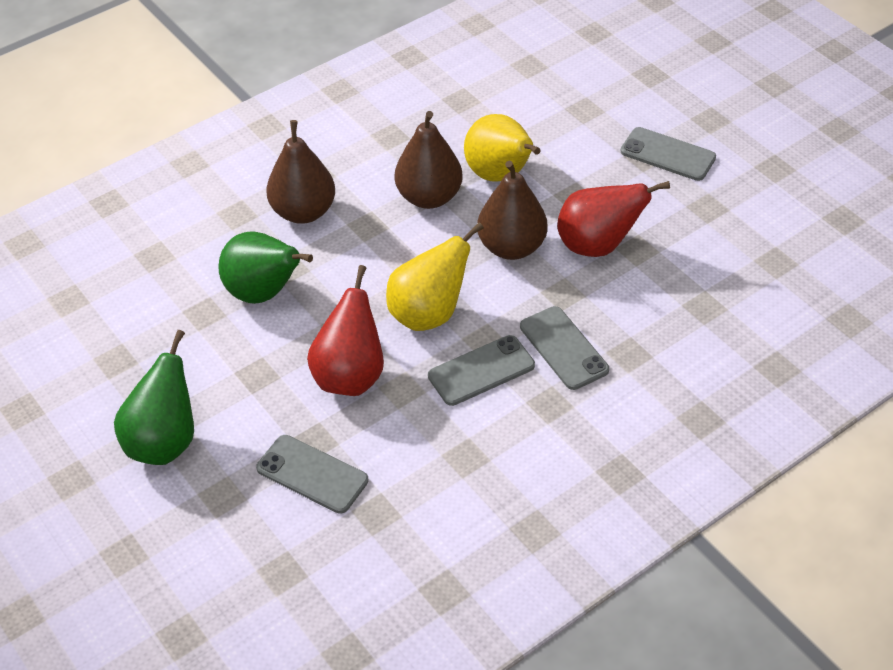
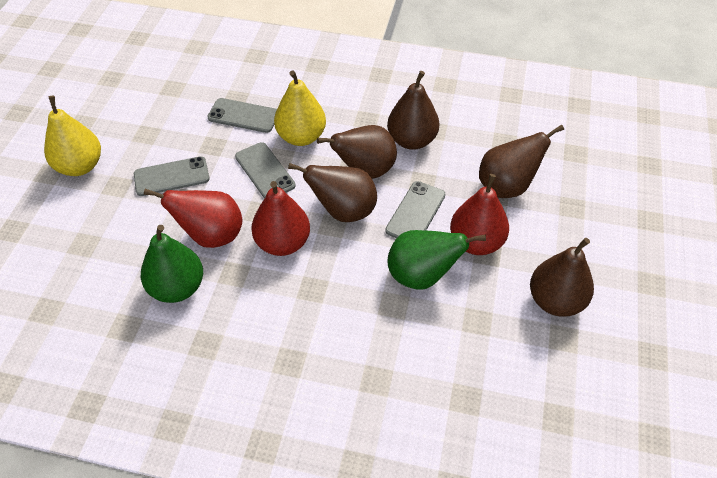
brown pear: 3 -> 5
red pear: 2 -> 3

